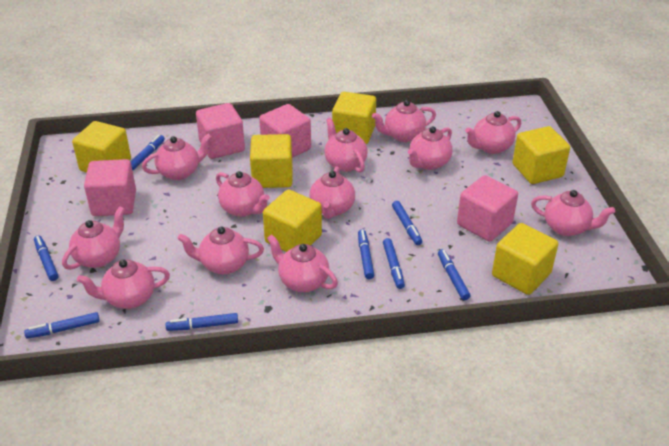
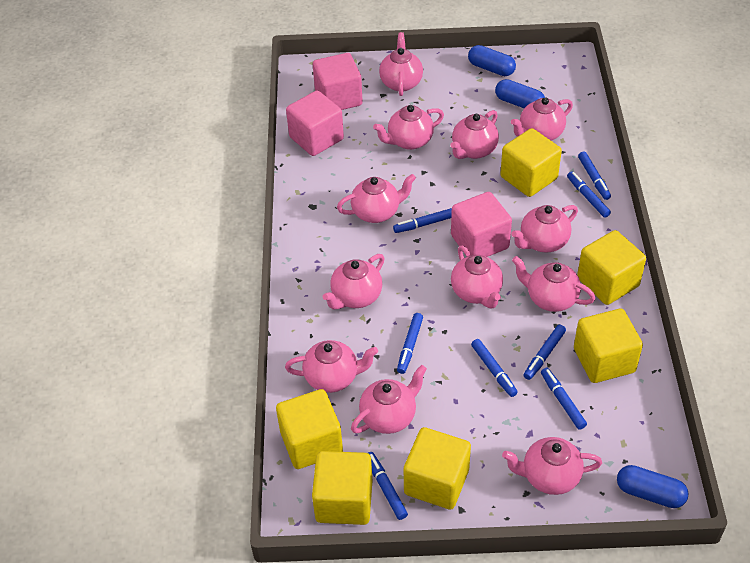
blue capsule: 0 -> 3
pink cube: 4 -> 3

